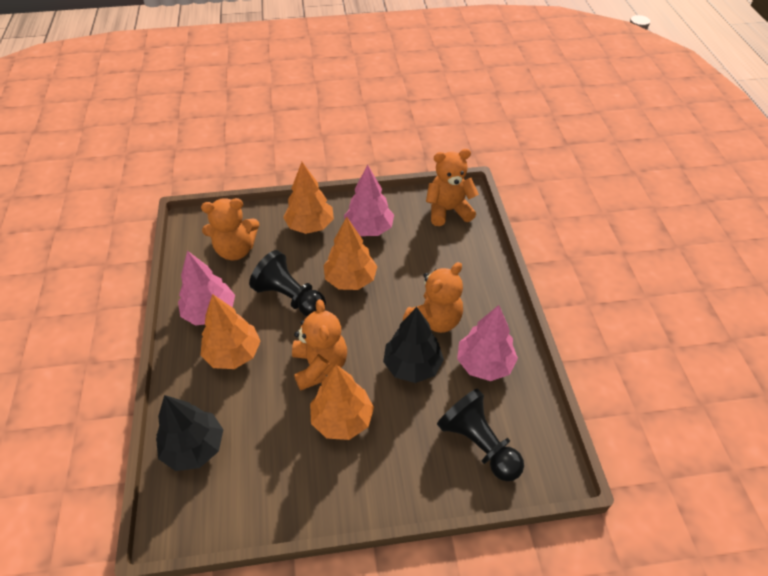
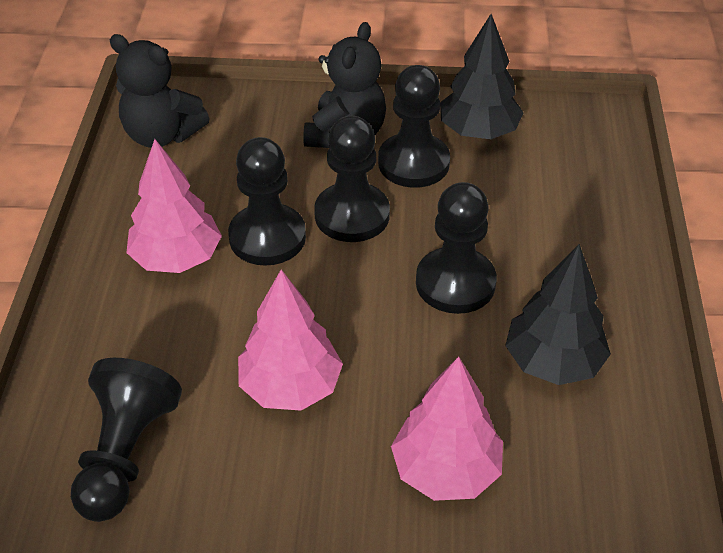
black pawn: 2 -> 5
black teddy bear: 0 -> 2
orange teddy bear: 4 -> 0
orange tree: 4 -> 0

